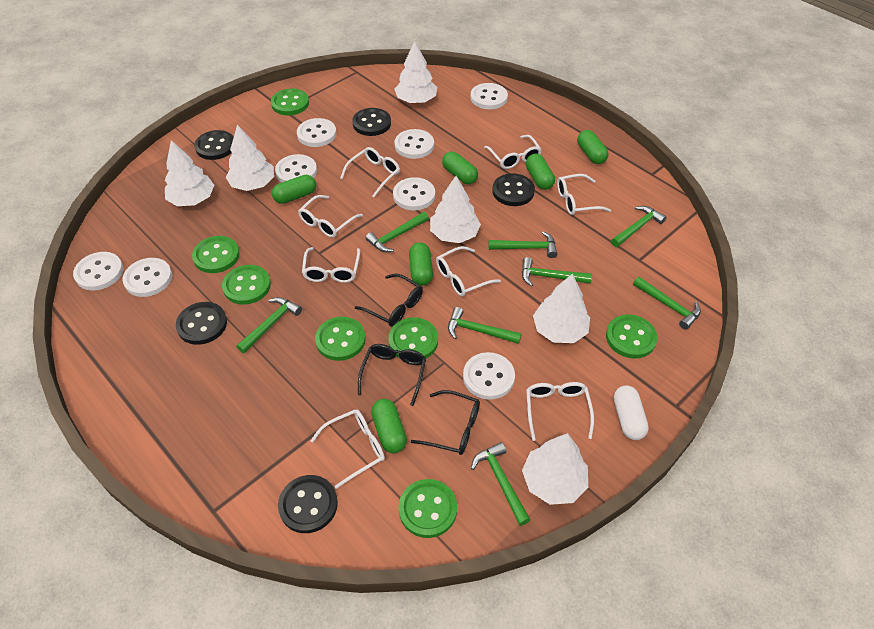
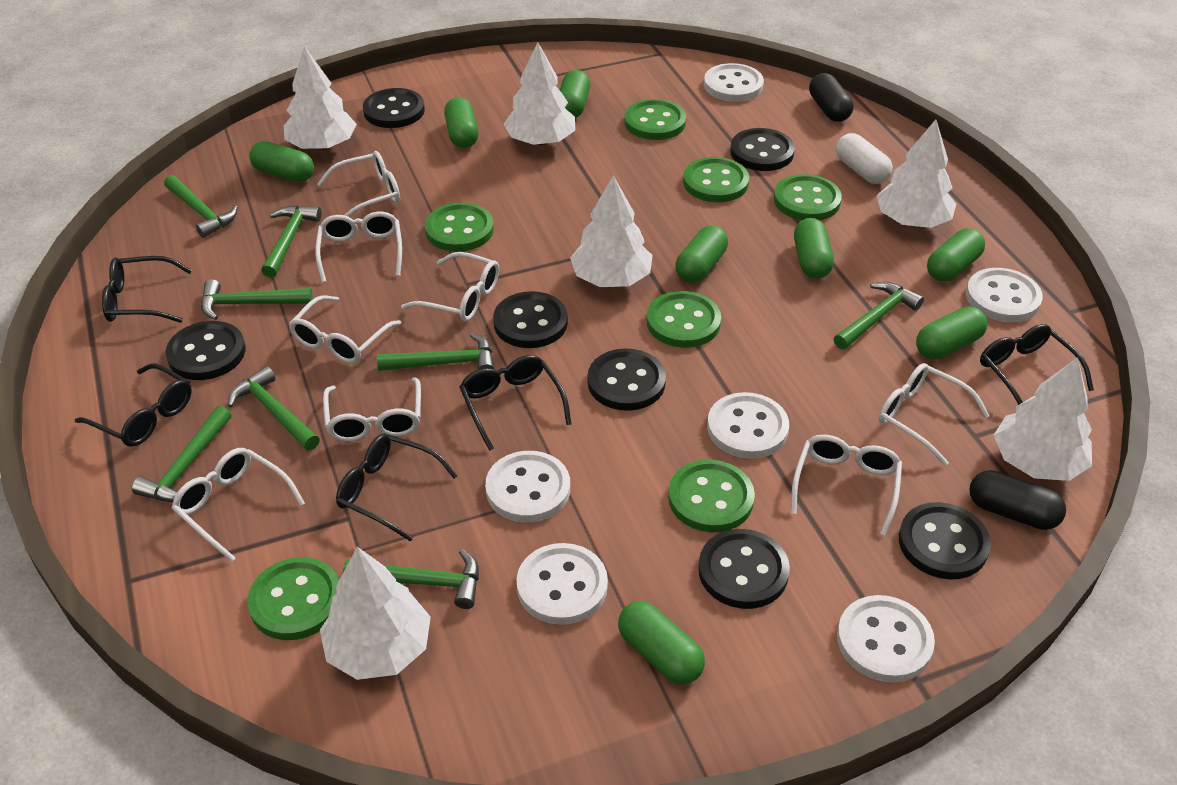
black button: 5 -> 7
black capsule: 0 -> 2
black glasses: 3 -> 5
green capsule: 6 -> 8
white button: 8 -> 6

